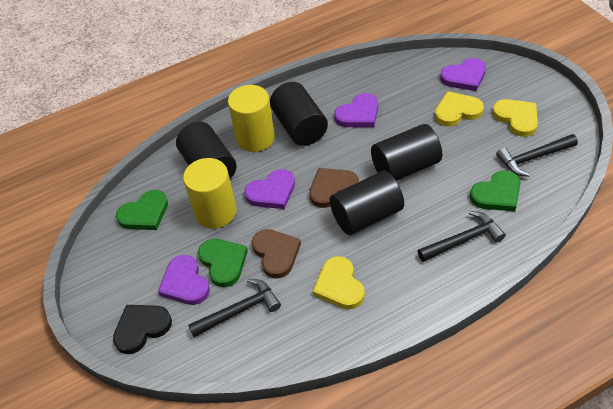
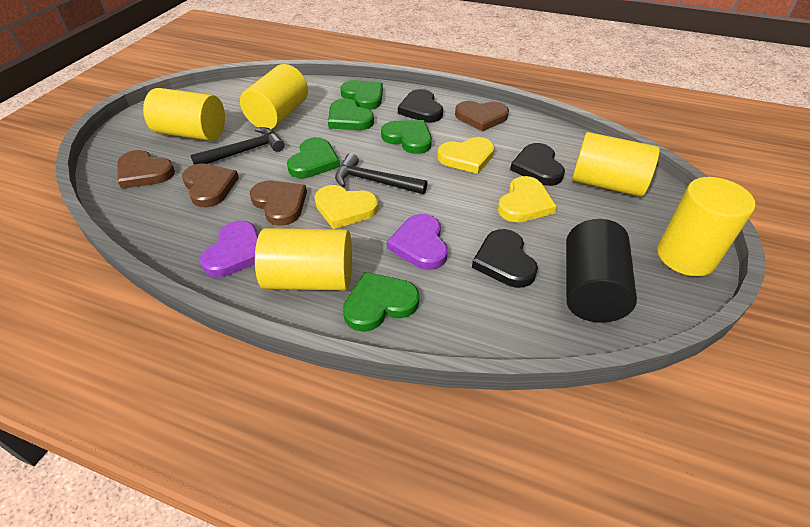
black cylinder: 4 -> 1
black hammer: 3 -> 2
black heart: 1 -> 3
brown heart: 2 -> 4
green heart: 3 -> 5
purple heart: 4 -> 2
yellow cylinder: 2 -> 5

